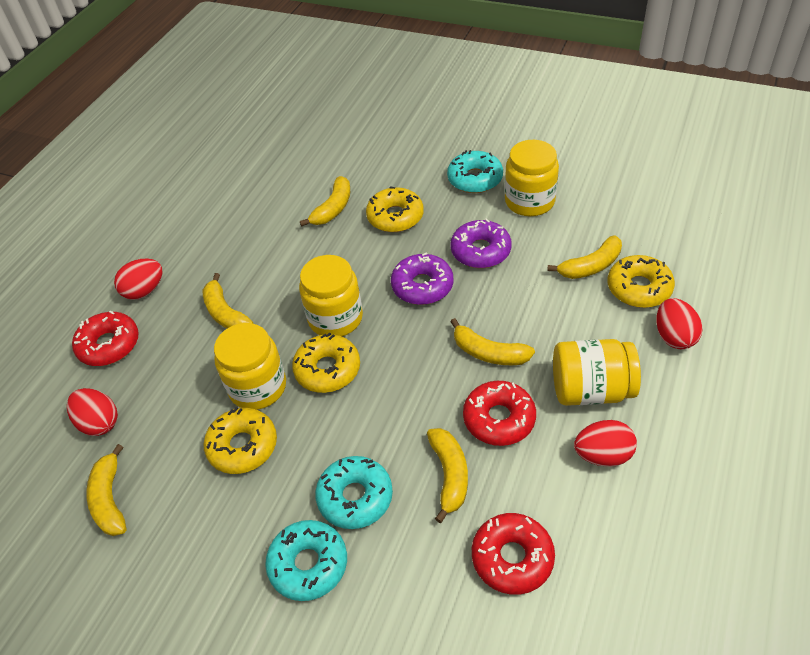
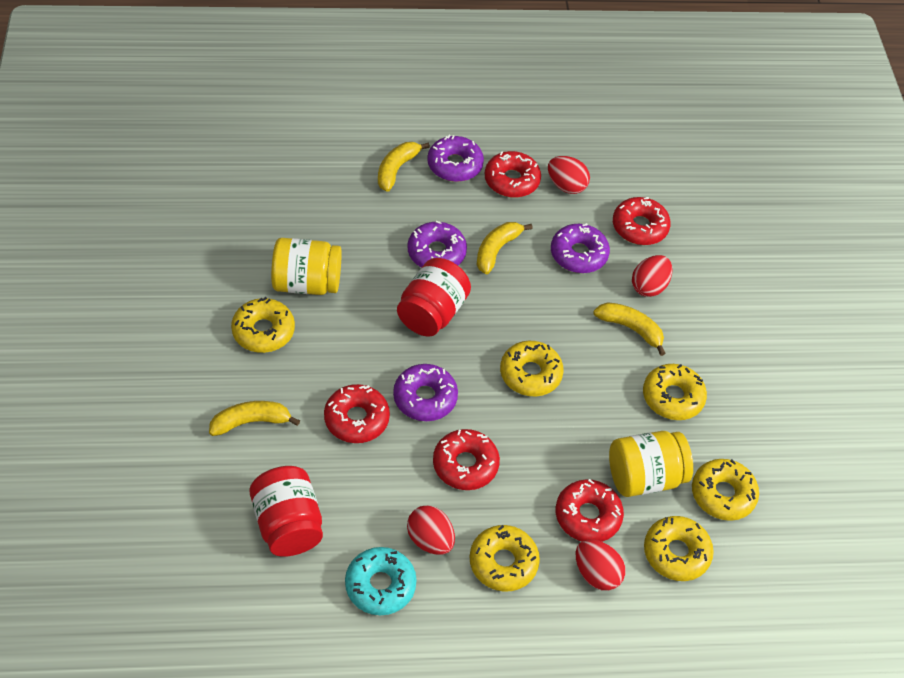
purple donut: 2 -> 4
red donut: 3 -> 5
red jar: 0 -> 2
turquoise donut: 3 -> 1
yellow banana: 6 -> 4
yellow donut: 4 -> 6
yellow jar: 4 -> 2

